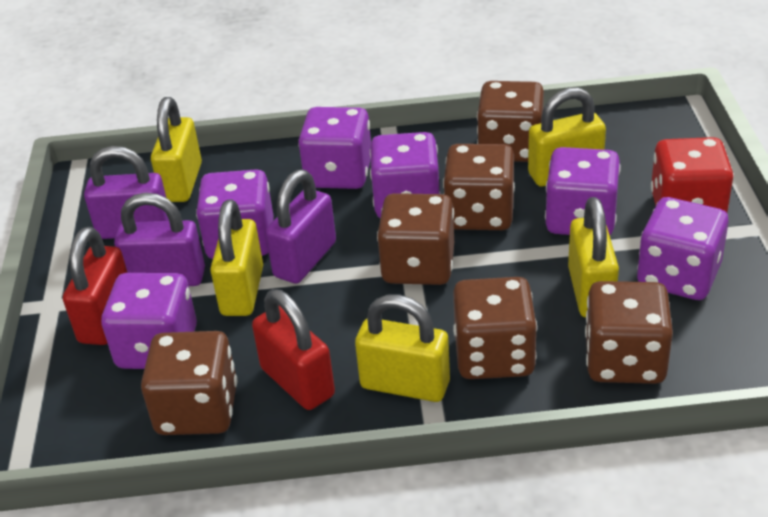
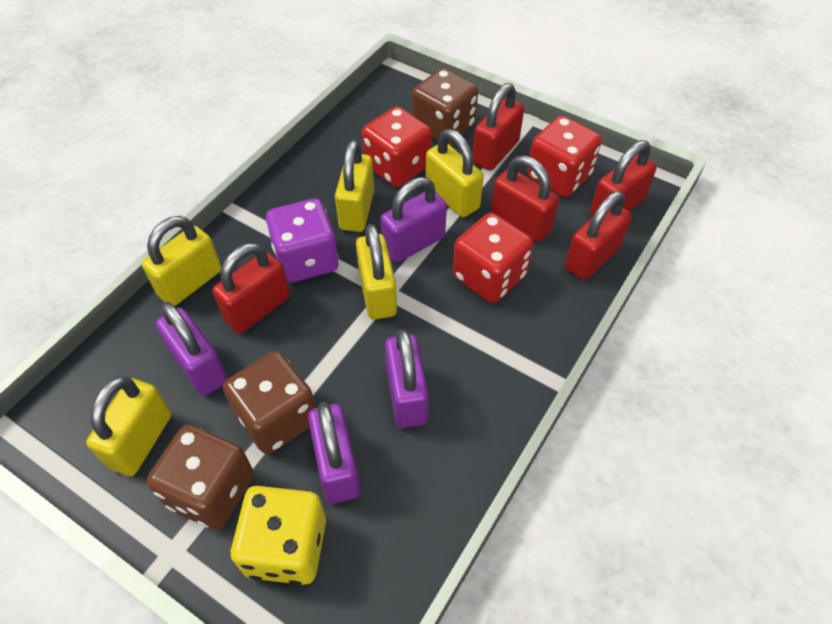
brown dice: 6 -> 3
purple dice: 6 -> 1
purple padlock: 3 -> 4
red dice: 1 -> 3
red padlock: 2 -> 5
yellow dice: 0 -> 1

